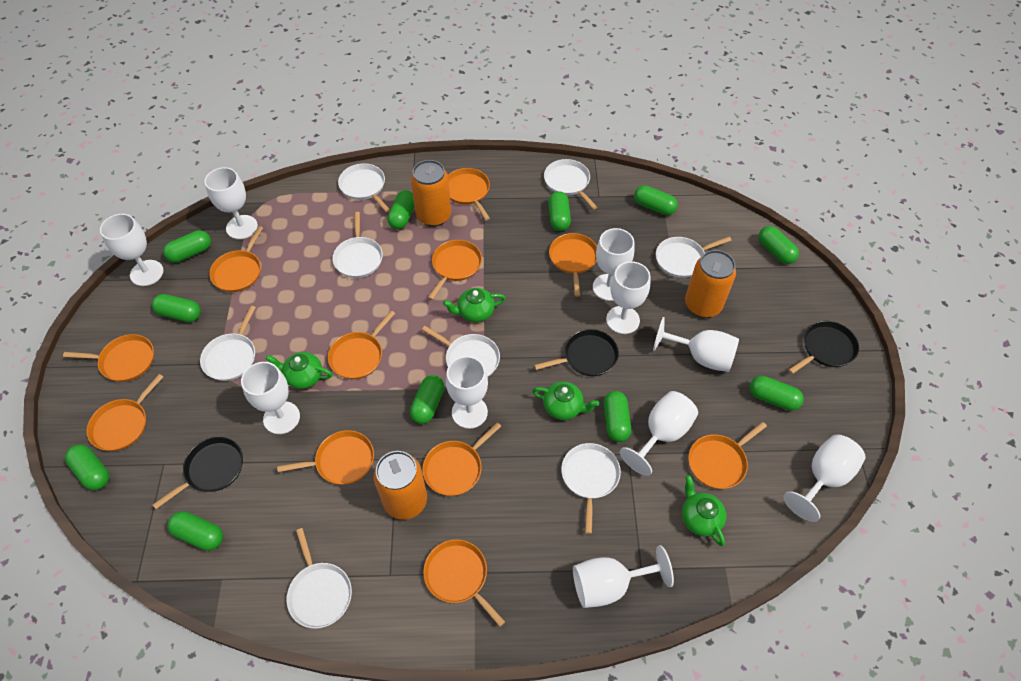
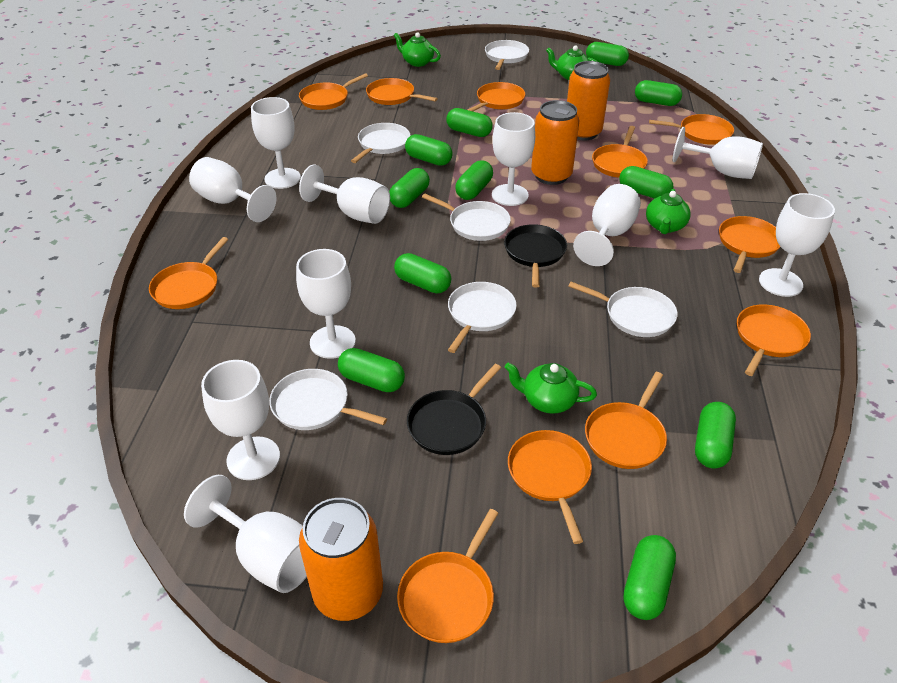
black pan: 3 -> 2
white pan: 8 -> 6

